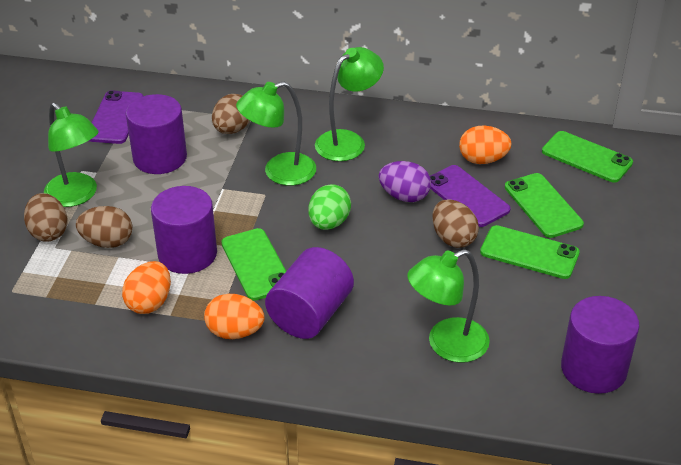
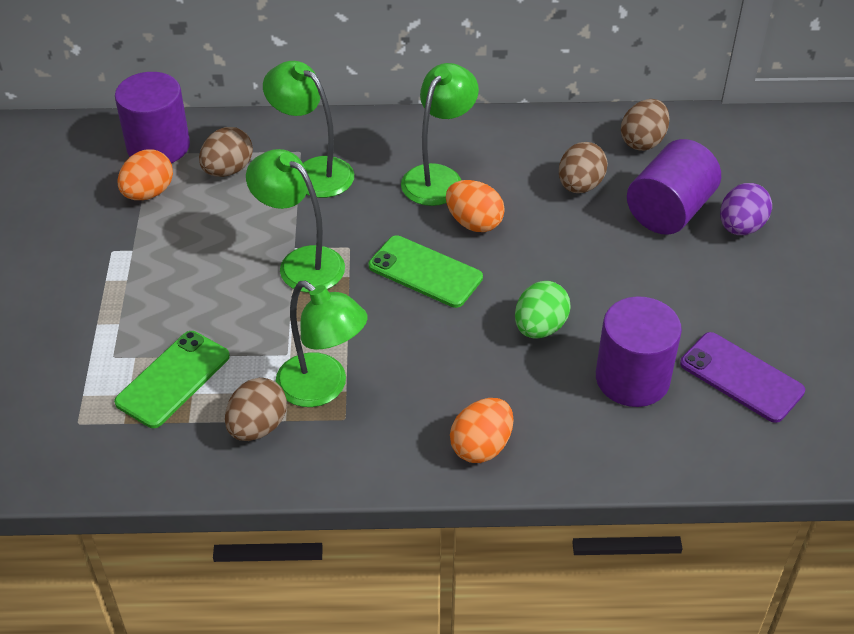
green phone: 4 -> 2
purple cylinder: 4 -> 3
purple phone: 2 -> 1

